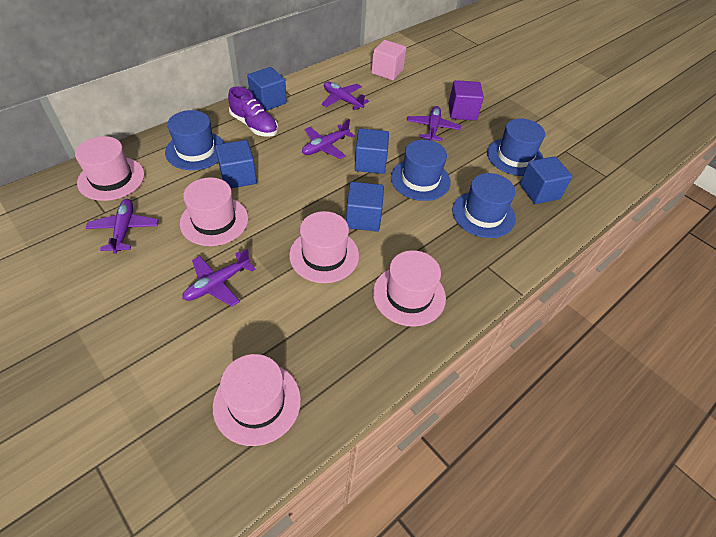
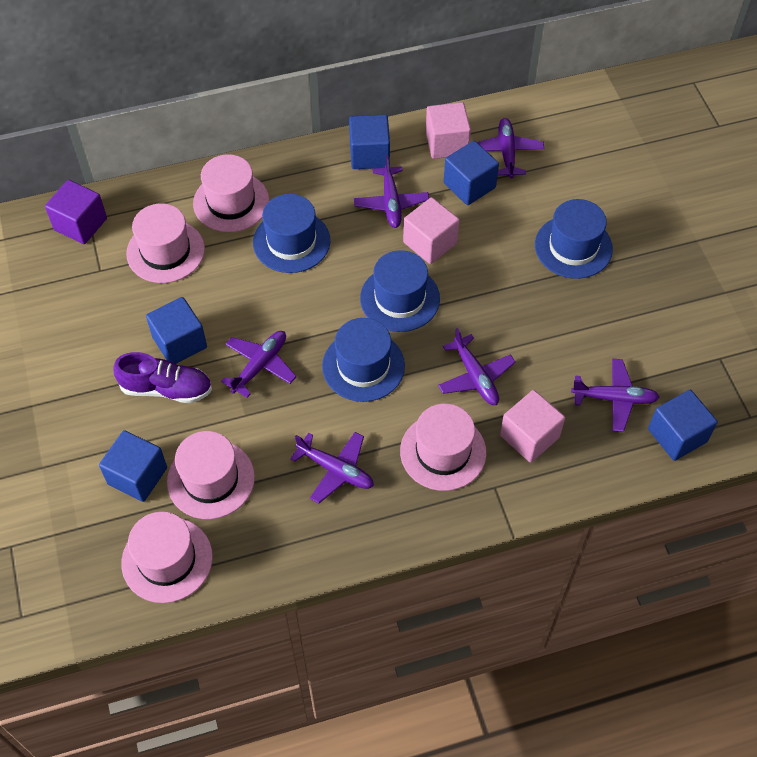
pink cube: 1 -> 3
purple plane: 5 -> 6

